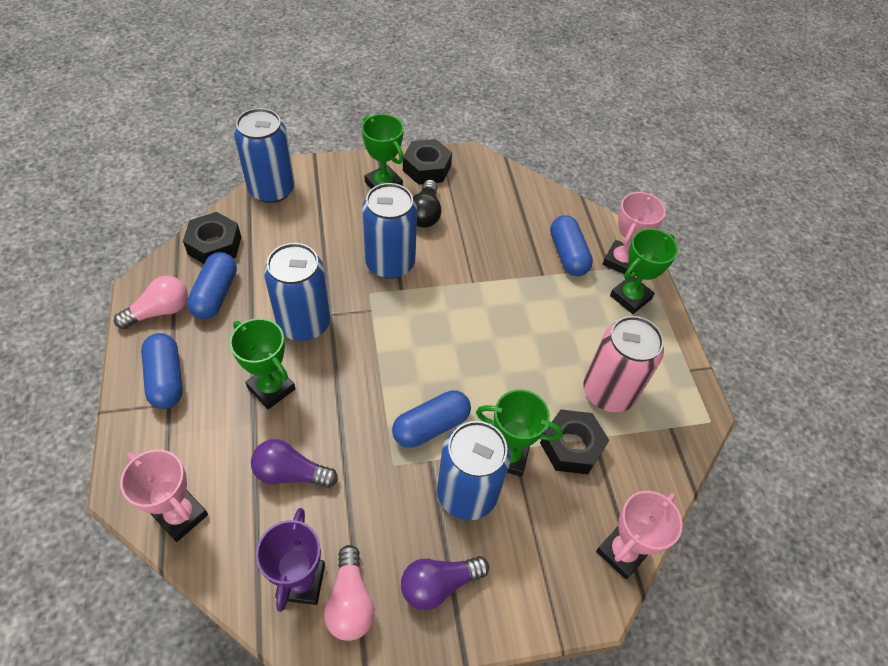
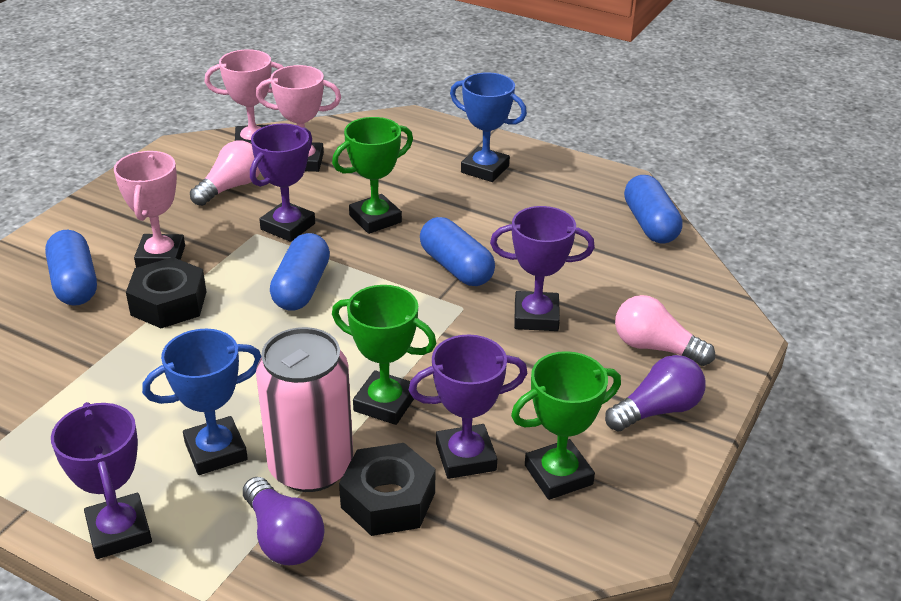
black light bulb: 1 -> 0
black nut: 3 -> 2
blue can: 4 -> 0
blue trophy: 0 -> 2
green trophy: 4 -> 3
purple trophy: 1 -> 4

